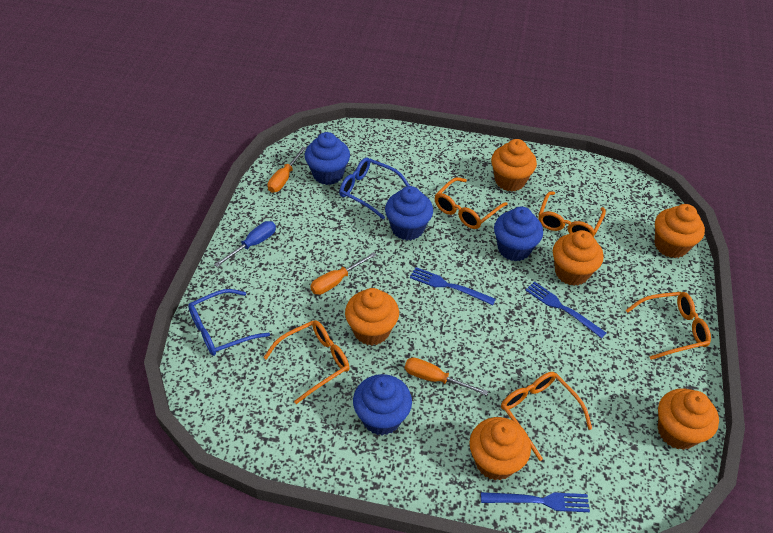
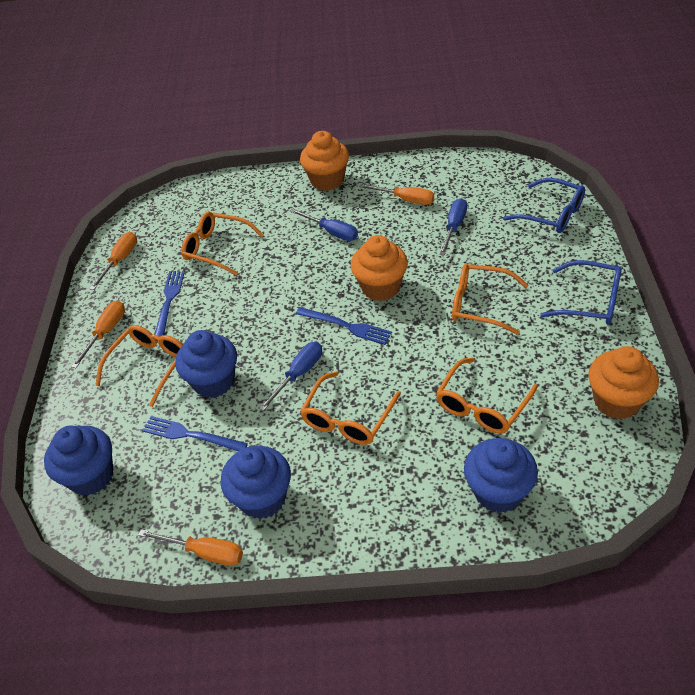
blue screwdriver: 1 -> 3
orange cupcake: 6 -> 3
orange screwdriver: 3 -> 4

